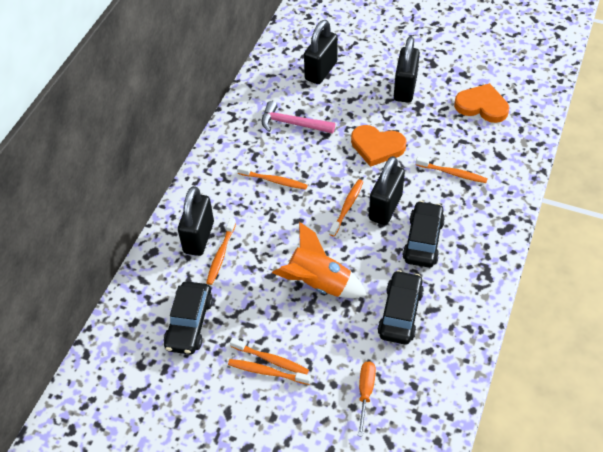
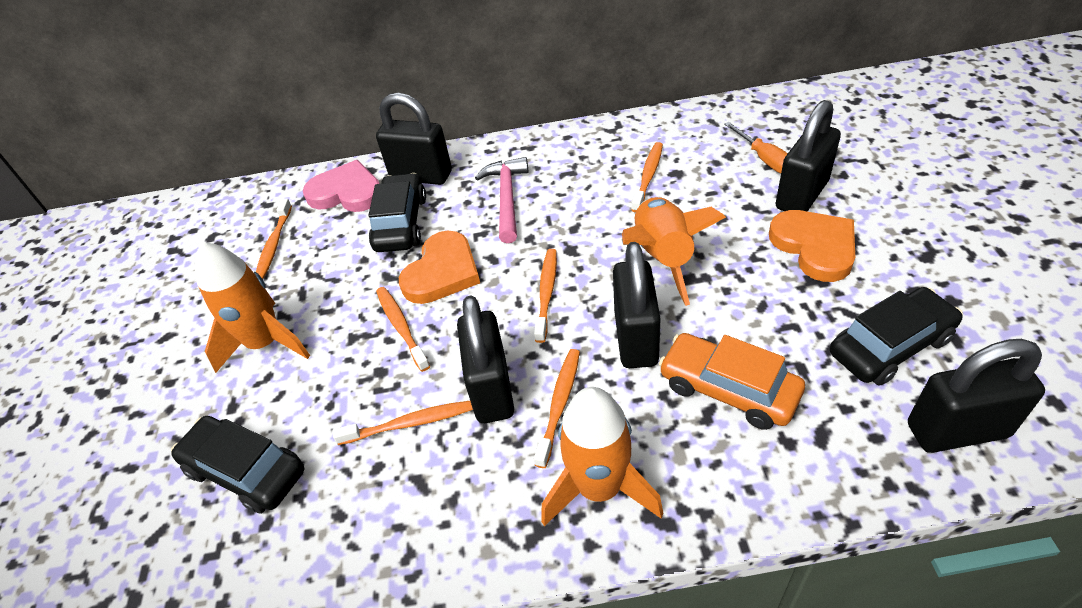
black padlock: 4 -> 5
orange car: 0 -> 1
orange rocket: 1 -> 3
pink heart: 0 -> 1

